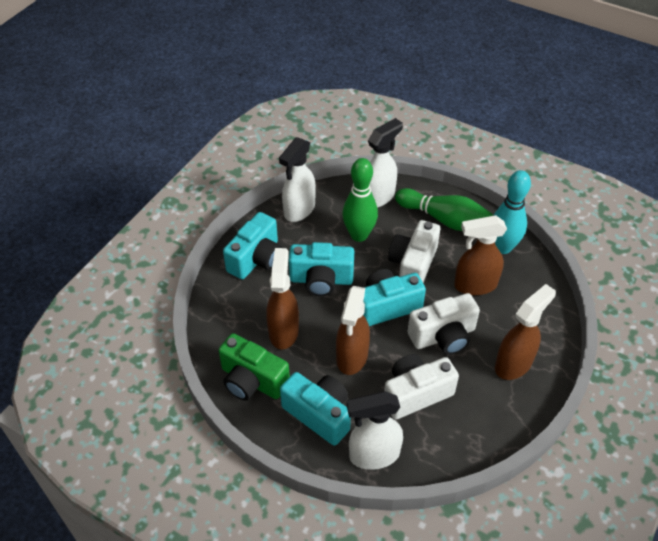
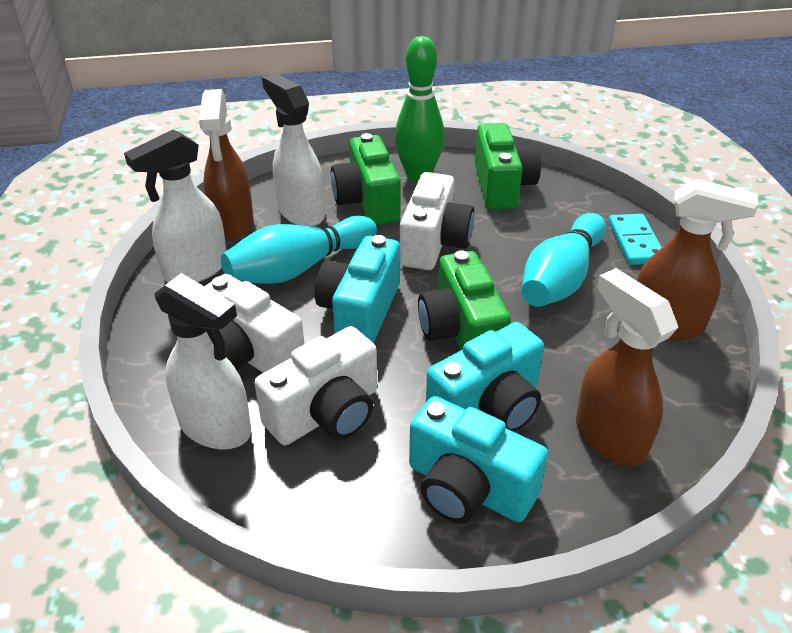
brown spray bottle: 4 -> 3
green bowling pin: 2 -> 1
green camera: 1 -> 3
turquoise bowling pin: 1 -> 2
turquoise camera: 4 -> 3
turquoise domino: 0 -> 1

